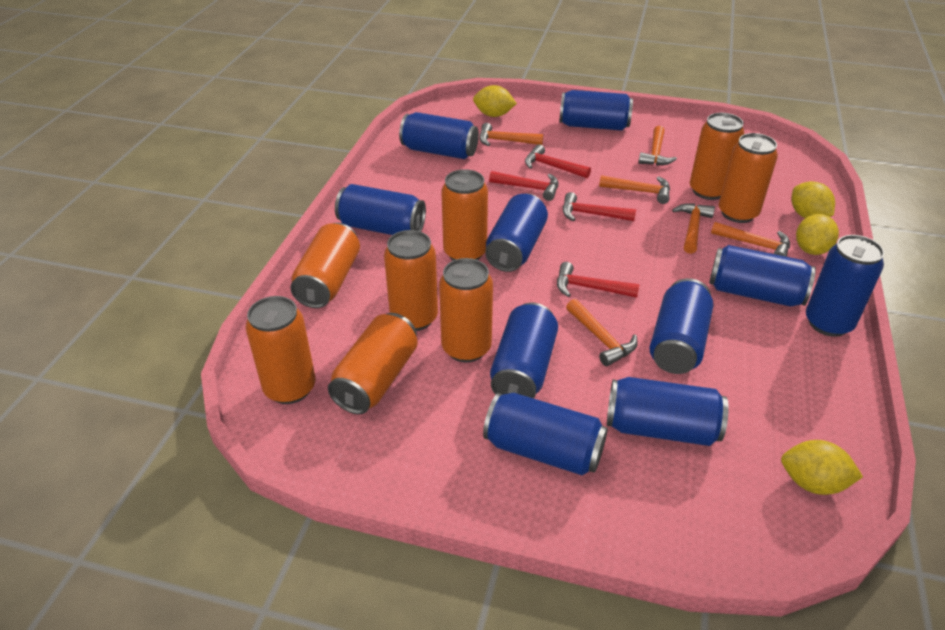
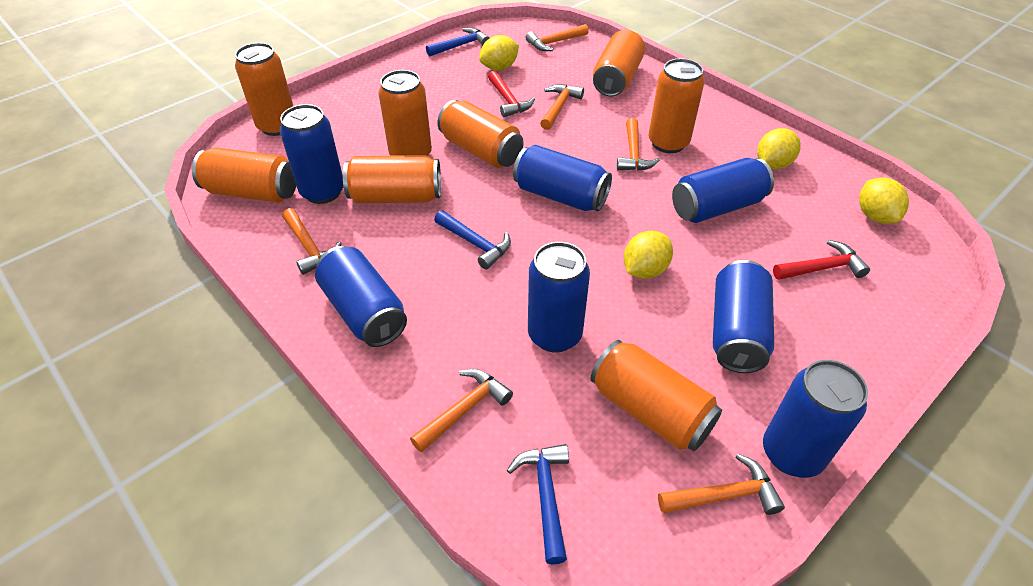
blue can: 10 -> 7
blue hammer: 0 -> 3
red hammer: 4 -> 2

